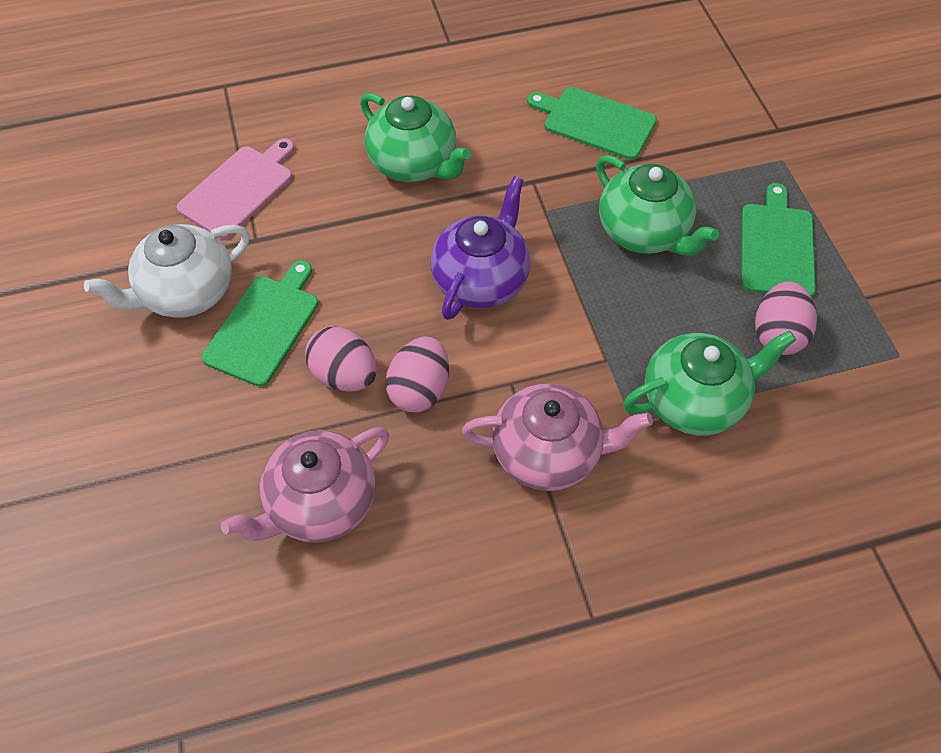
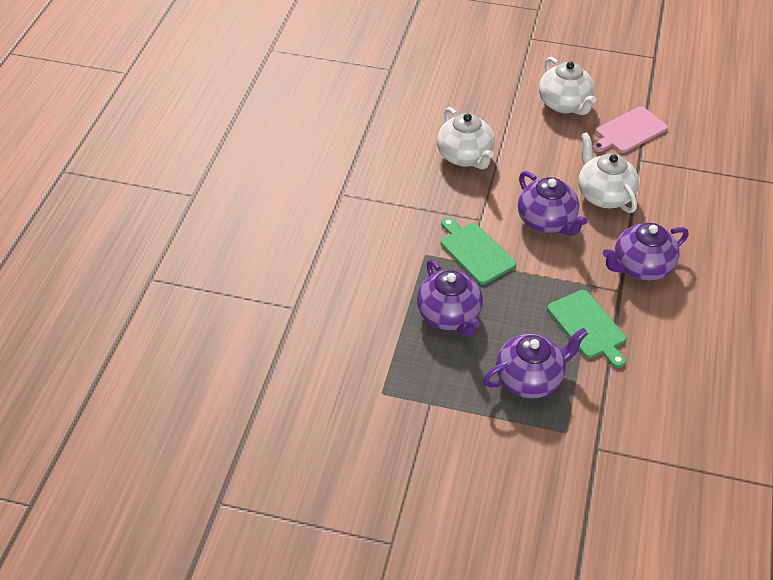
green cutting board: 3 -> 2
green teapot: 3 -> 0
pink egg: 3 -> 0
pink teapot: 2 -> 0
purple teapot: 1 -> 4
white teapot: 1 -> 3

